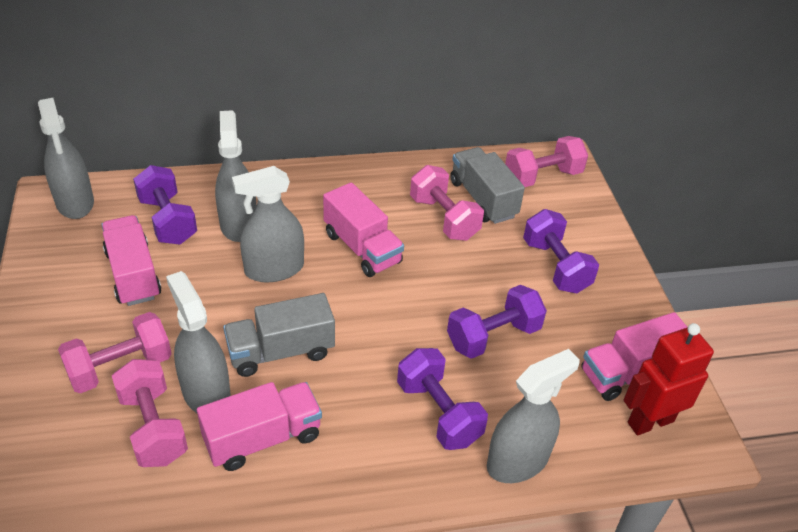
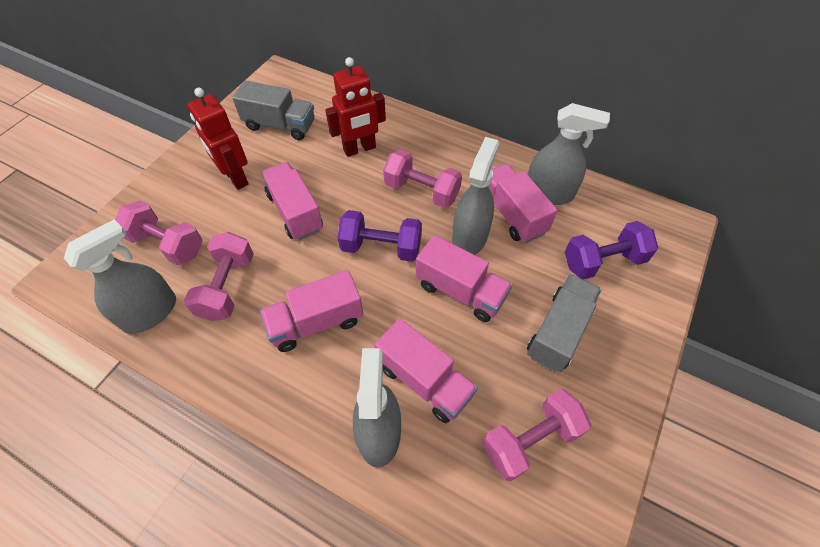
grey spray bottle: 5 -> 4
pink truck: 4 -> 5
purple dumbbell: 4 -> 2
red robot: 1 -> 2

